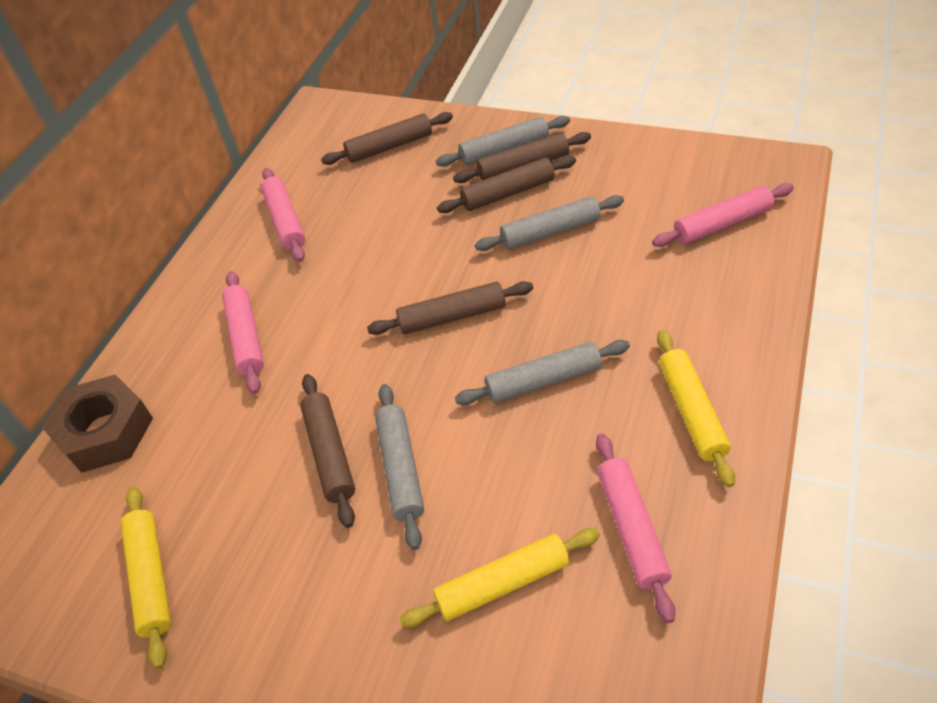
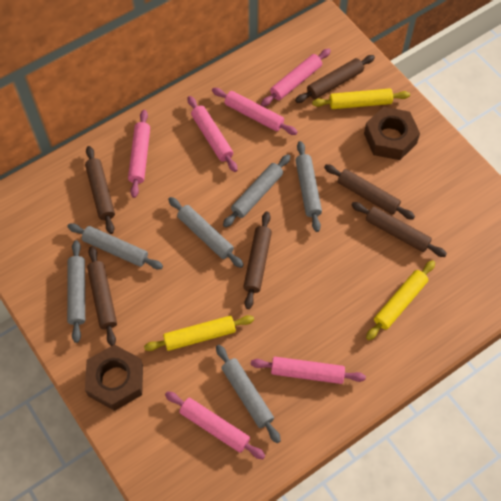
brown nut: 1 -> 2
brown rolling pin: 5 -> 6
grey rolling pin: 4 -> 6
pink rolling pin: 4 -> 6

